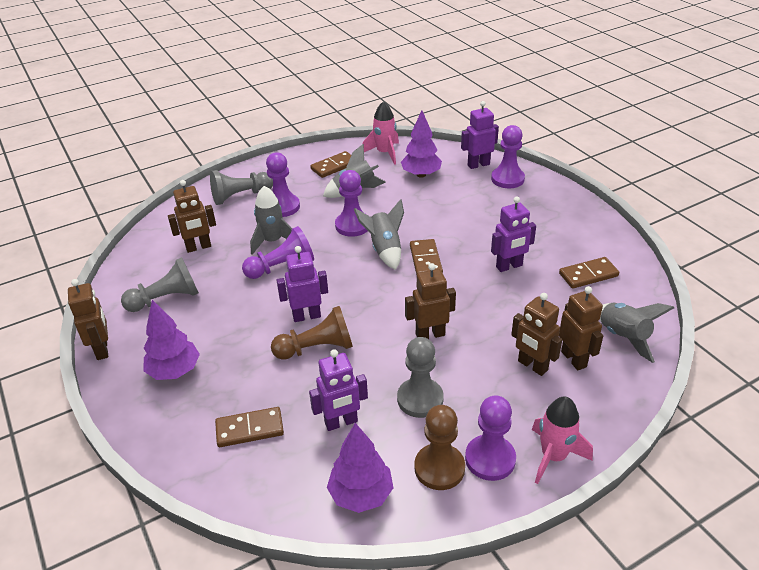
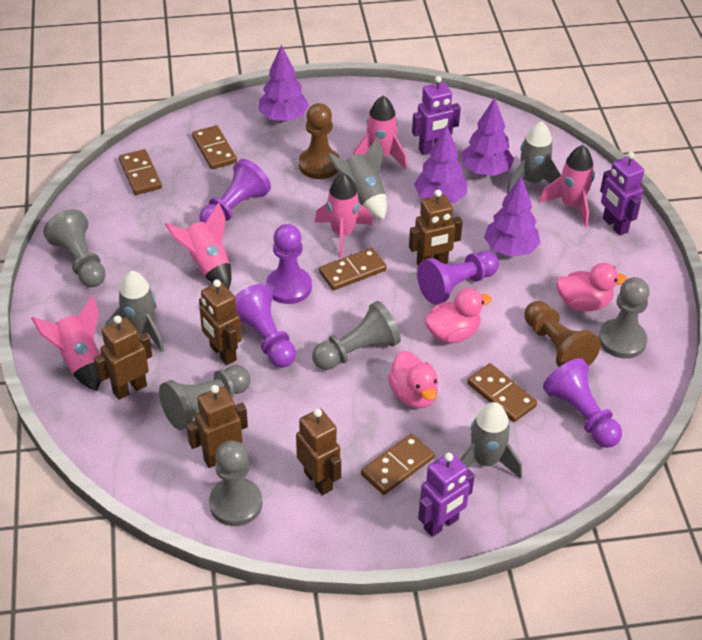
brown domino: 4 -> 5
grey pawn: 3 -> 5
pink duck: 0 -> 3
pink rocket: 2 -> 5
purple robot: 4 -> 3
purple tree: 3 -> 4

